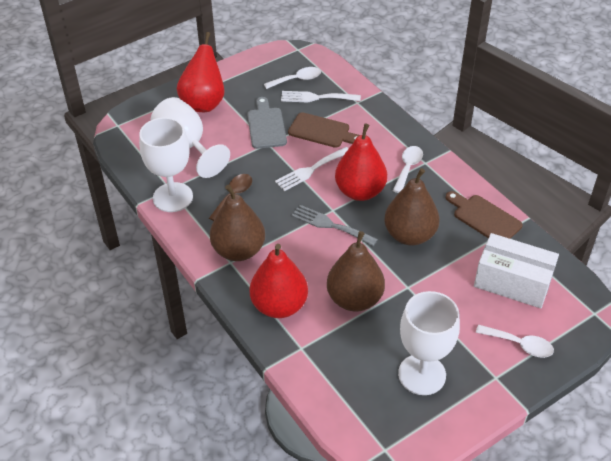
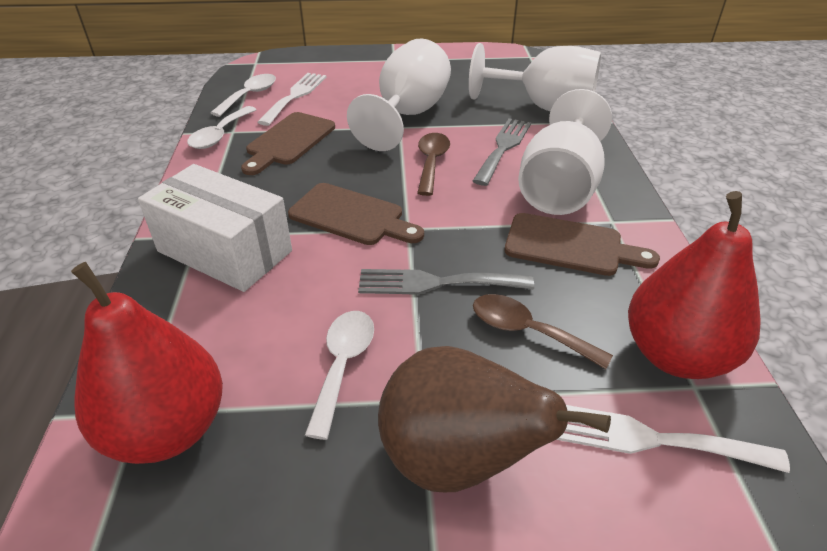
brown cutting board: 2 -> 3
brown pear: 3 -> 1
brown spoon: 1 -> 2
grey cutting board: 1 -> 0
grey fork: 1 -> 2
red pear: 3 -> 2

